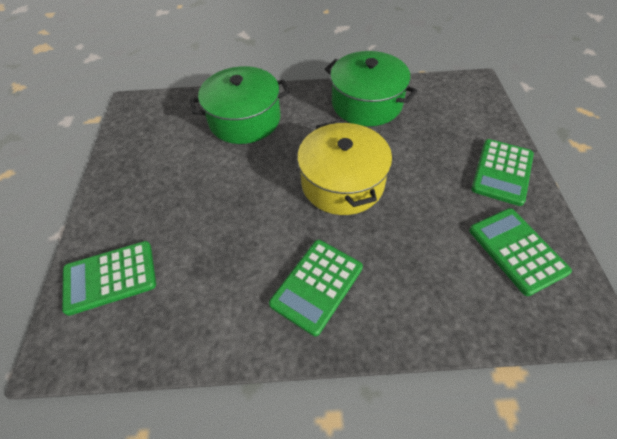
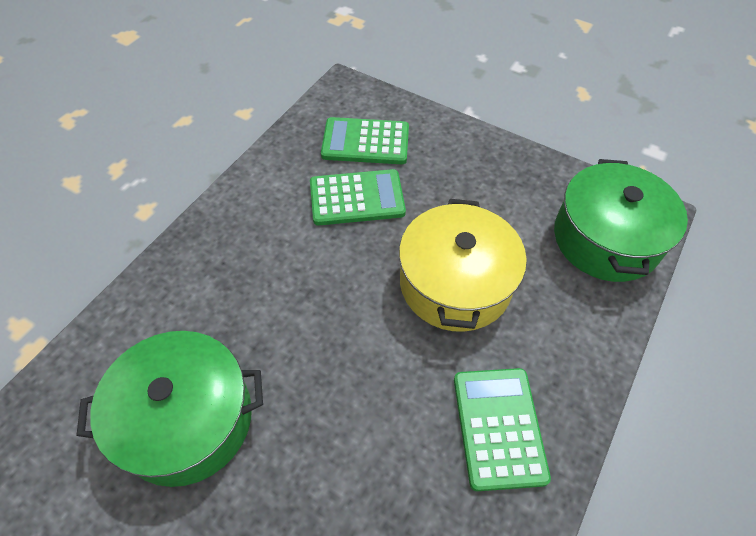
green calculator: 4 -> 3

